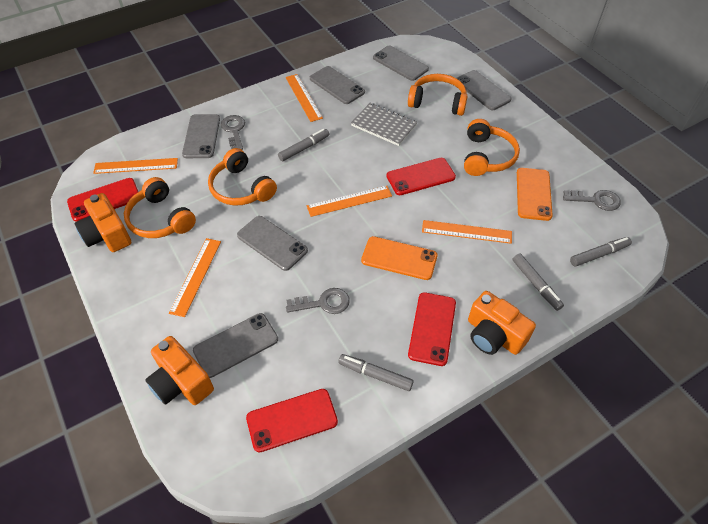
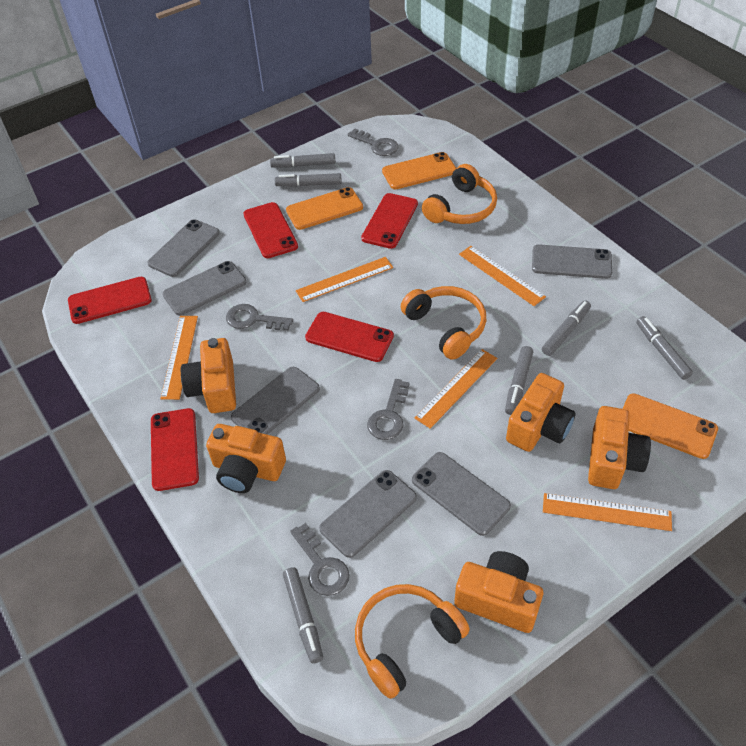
grey key: 3 -> 4
grey marker: 4 -> 6
grey notebook: 1 -> 0
orange camera: 3 -> 5
orange headphones: 4 -> 3
orange phone: 2 -> 3
red phone: 4 -> 5

